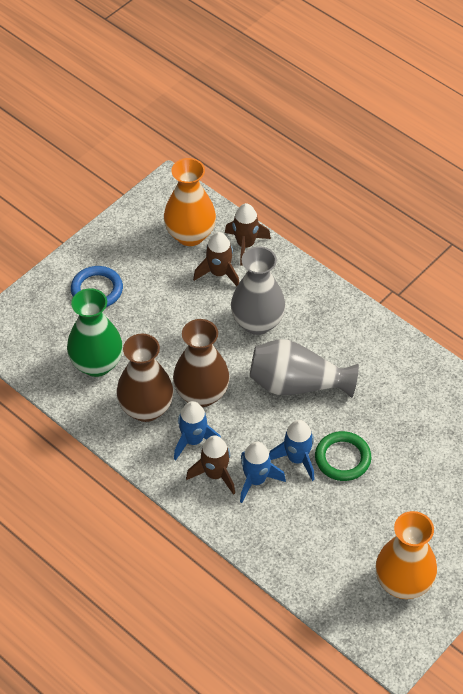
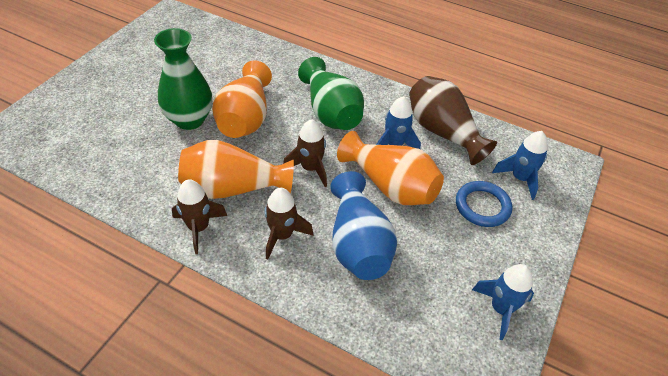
blue vase: 0 -> 1
brown vase: 2 -> 1
green ring: 1 -> 0
green vase: 1 -> 2
grey vase: 2 -> 0
orange vase: 2 -> 3

